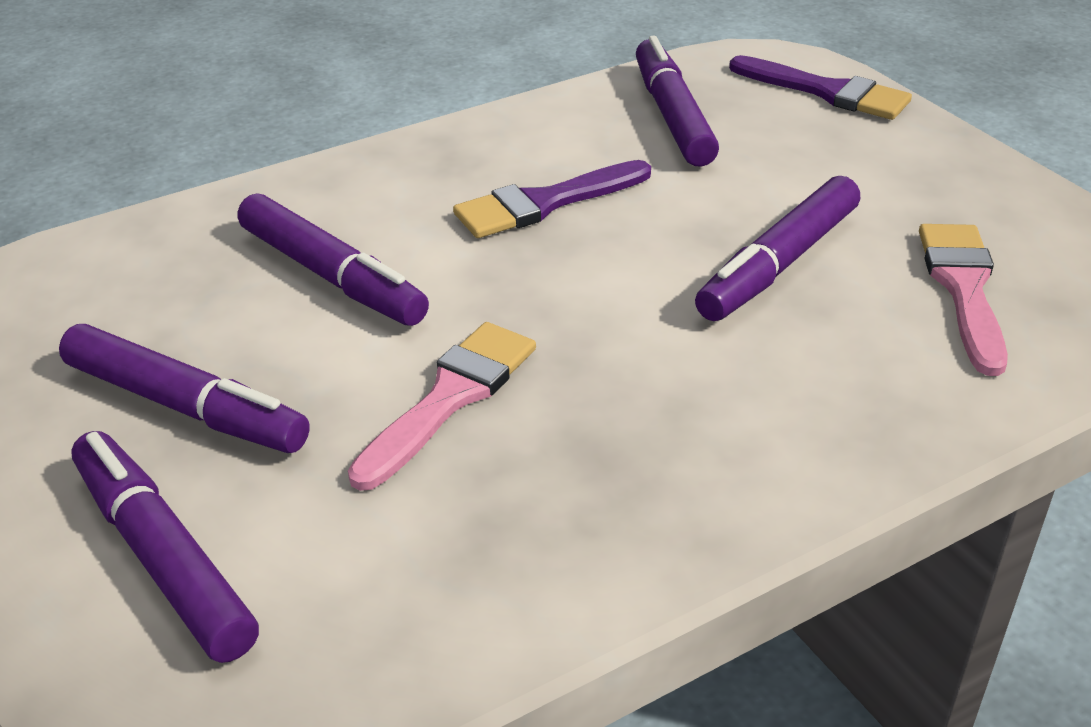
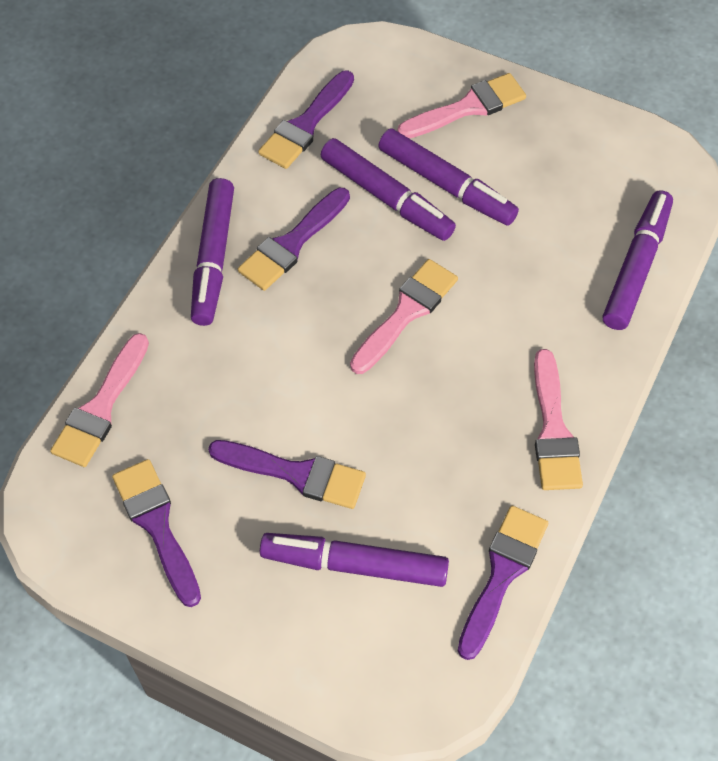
pink brush: 2 -> 4
purple brush: 2 -> 5

